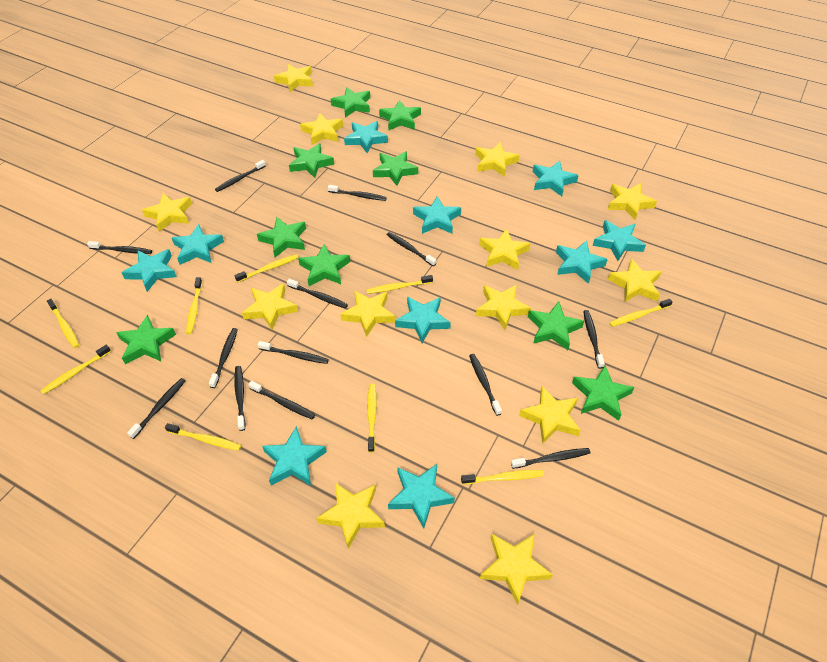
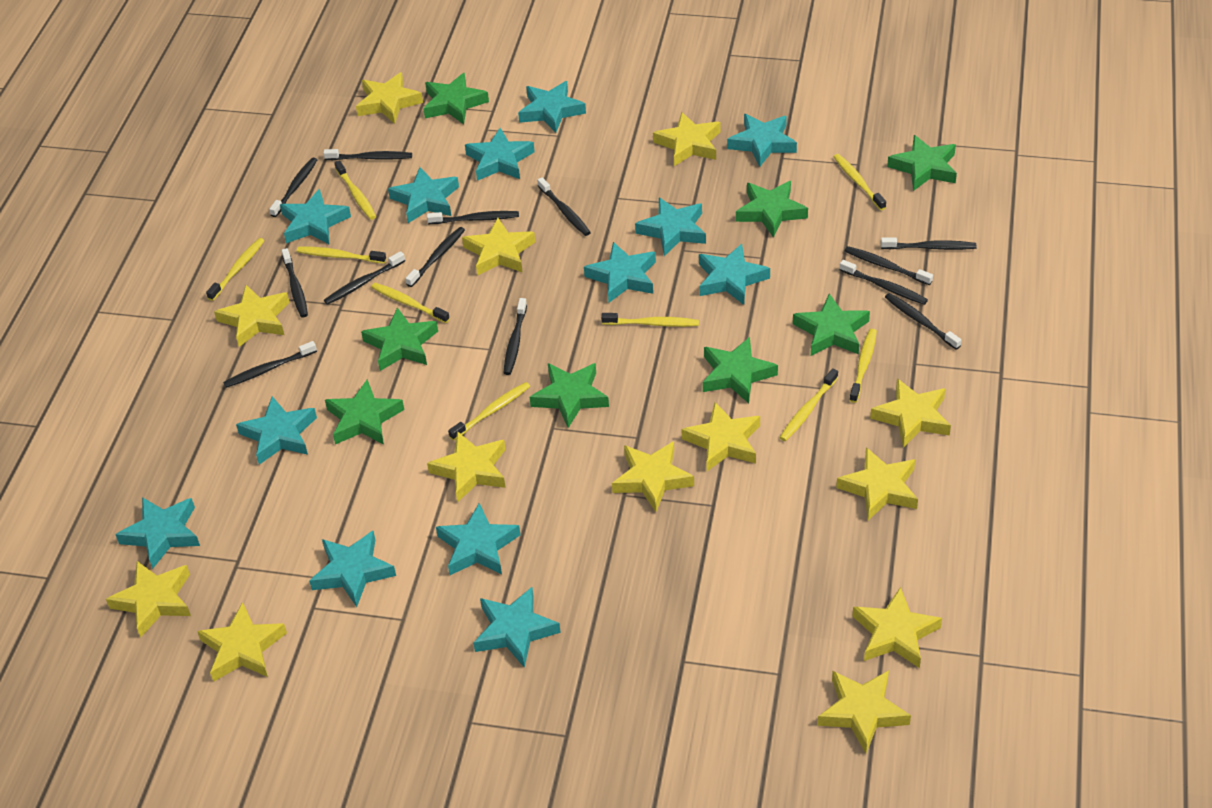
green star: 9 -> 8
turquoise star: 10 -> 13

